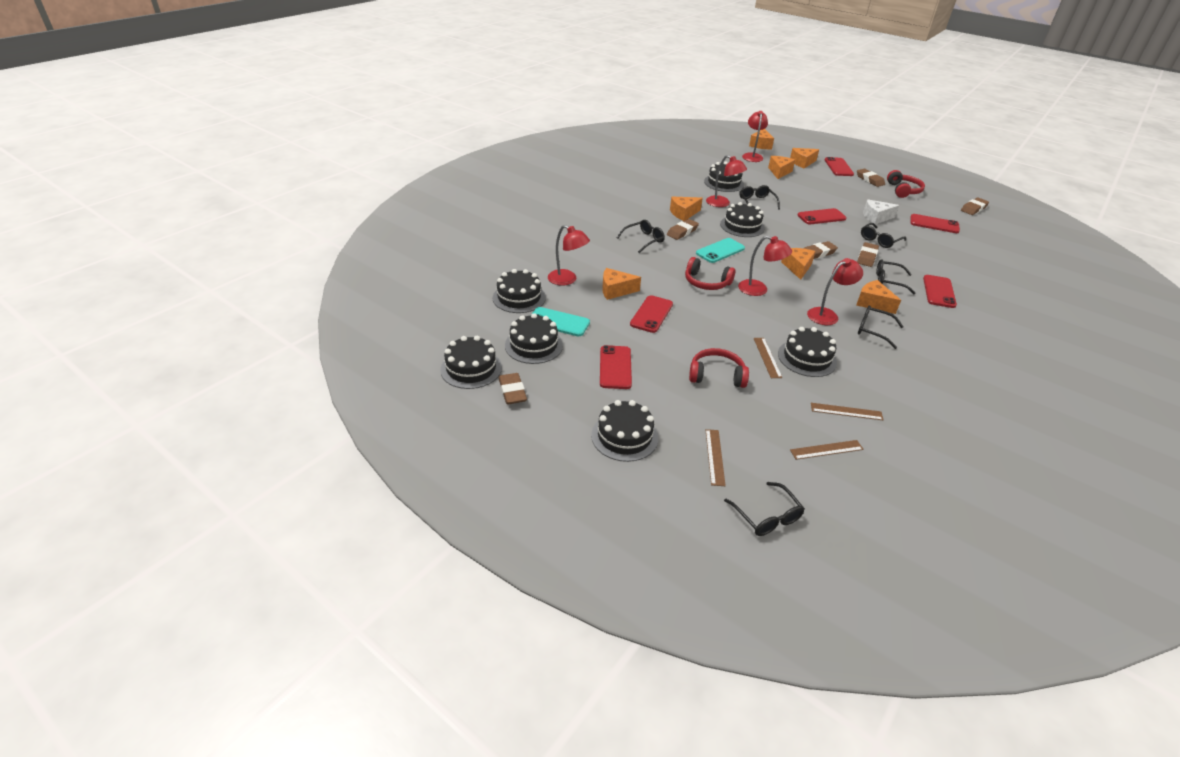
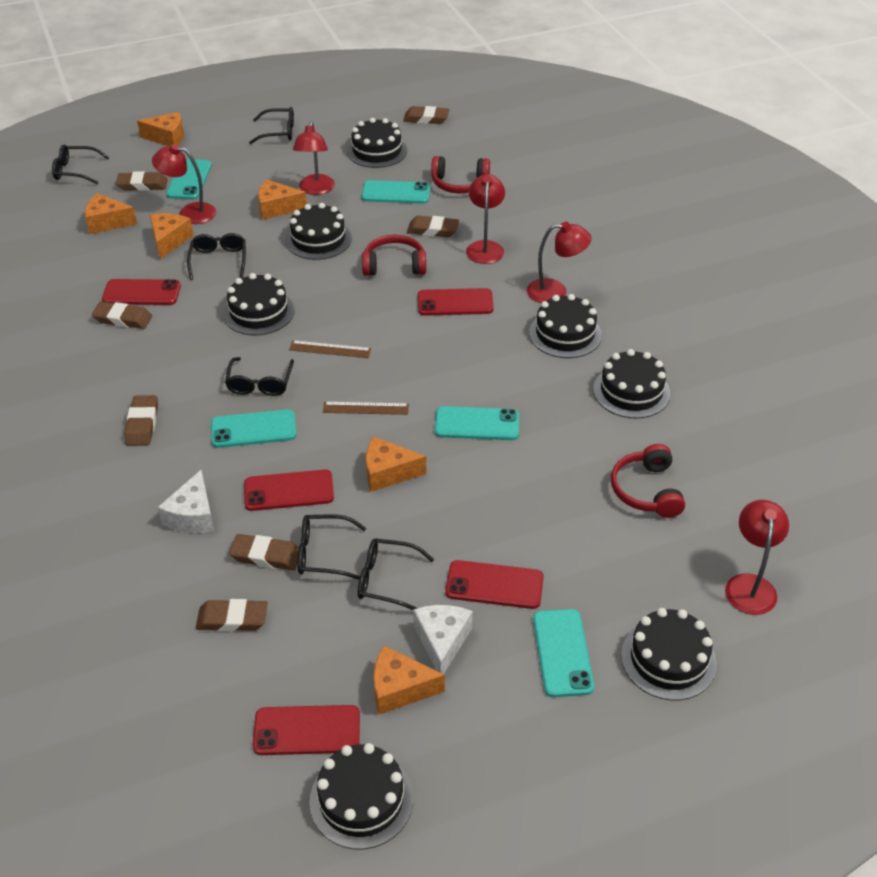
brown eraser: 6 -> 7
brown ruler: 4 -> 2
orange cheese: 7 -> 6
red phone: 6 -> 5
turquoise phone: 2 -> 5
white cheese: 1 -> 2

